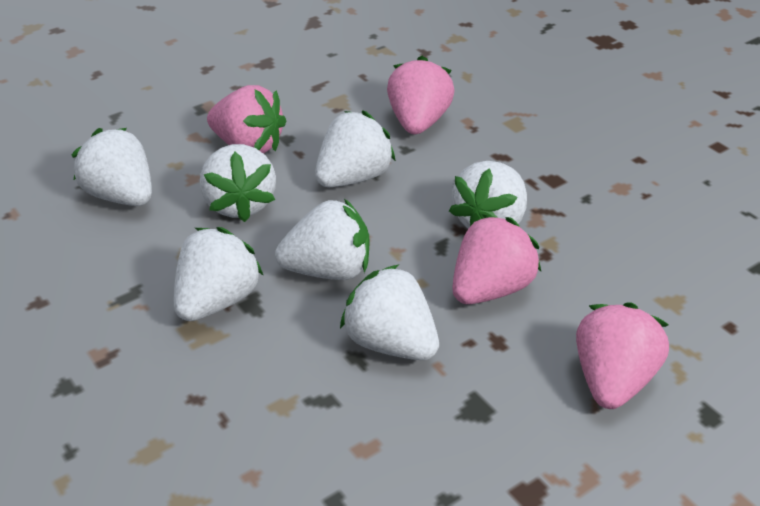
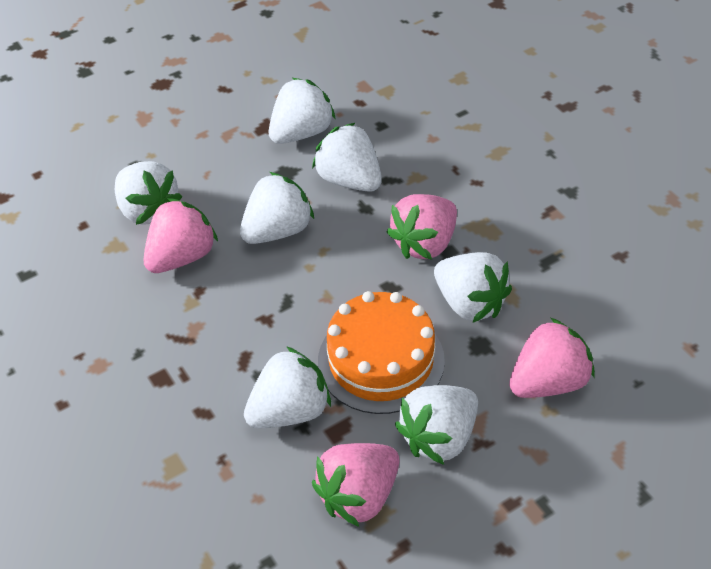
orange cake: 0 -> 1

